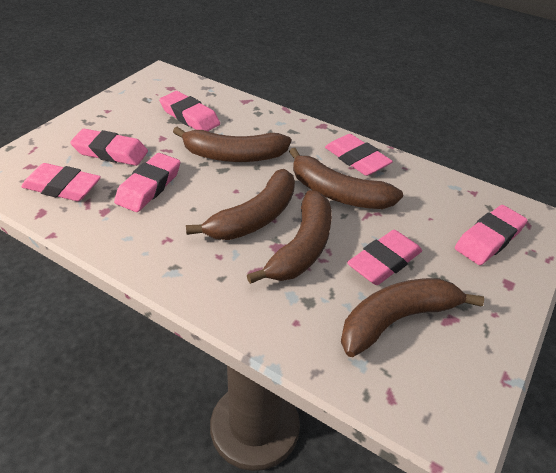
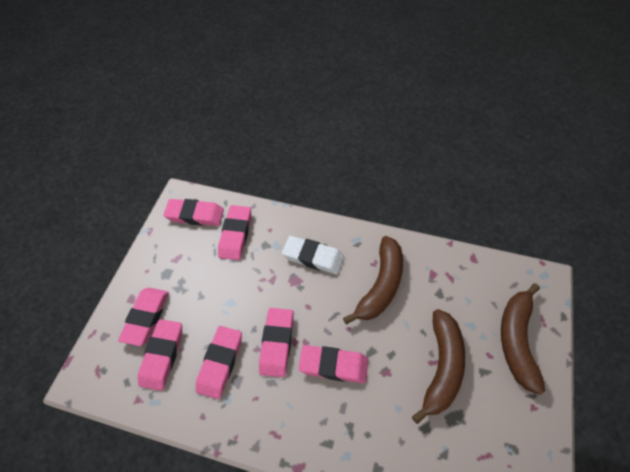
brown banana: 5 -> 3
white eraser: 0 -> 1

